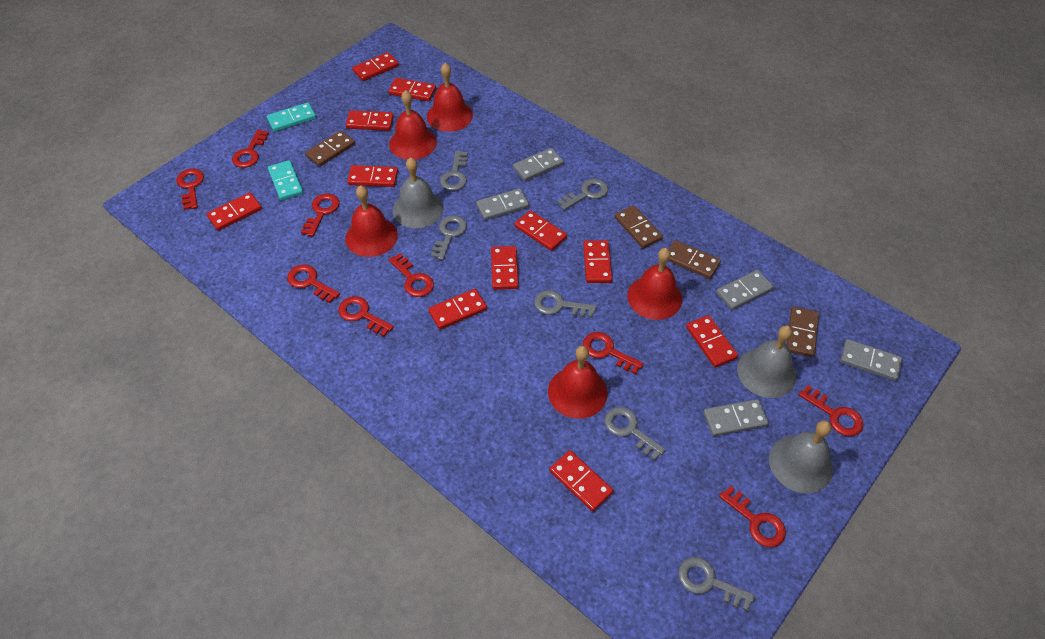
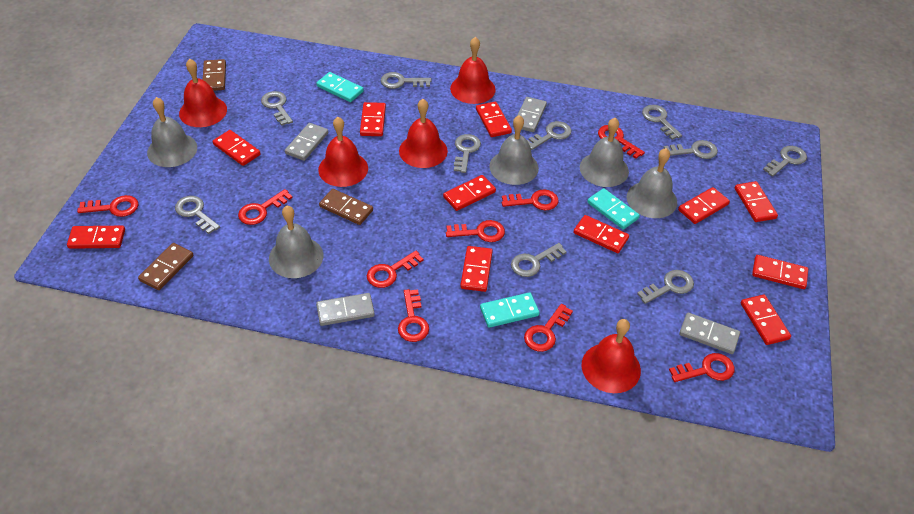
brown domino: 4 -> 3
grey bell: 3 -> 5
grey domino: 5 -> 4
grey key: 6 -> 10
turquoise domino: 2 -> 3

